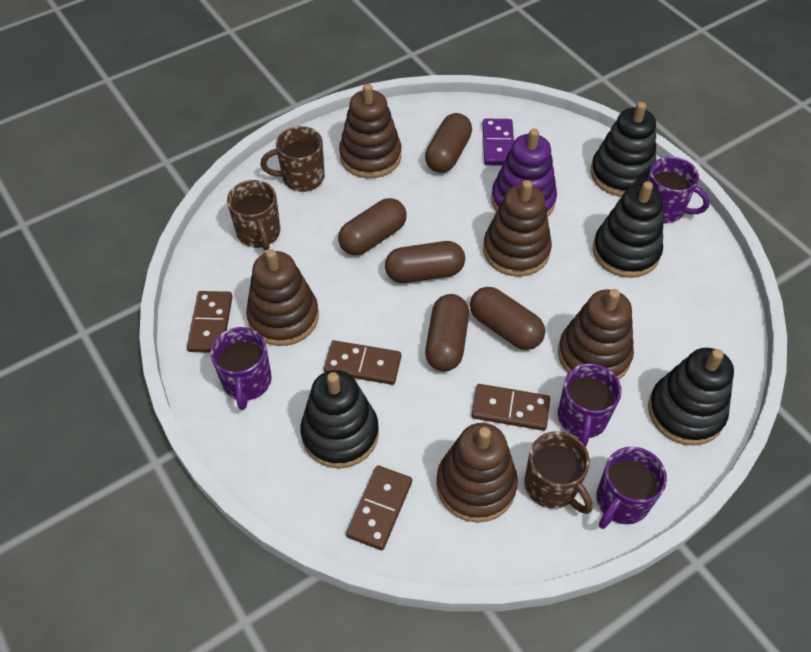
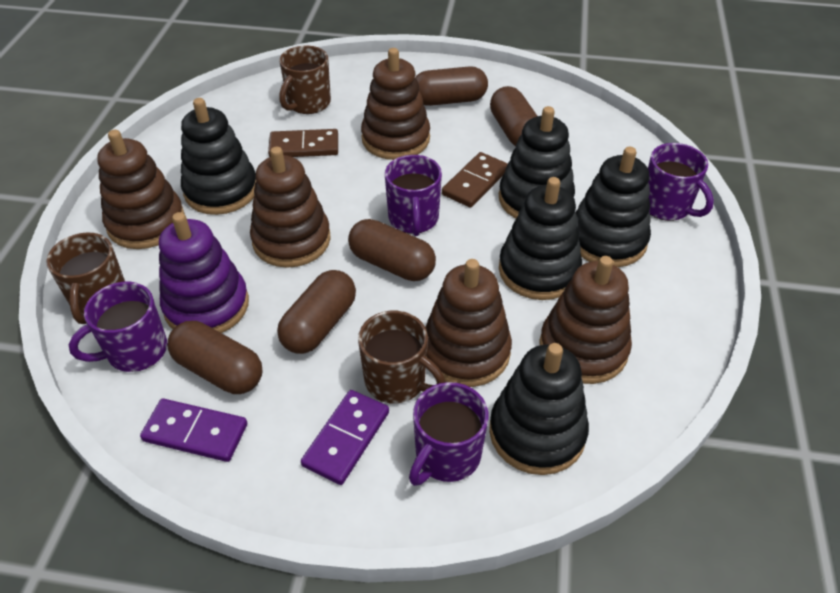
black stacking toy: 4 -> 5
brown domino: 4 -> 2
purple domino: 1 -> 2

